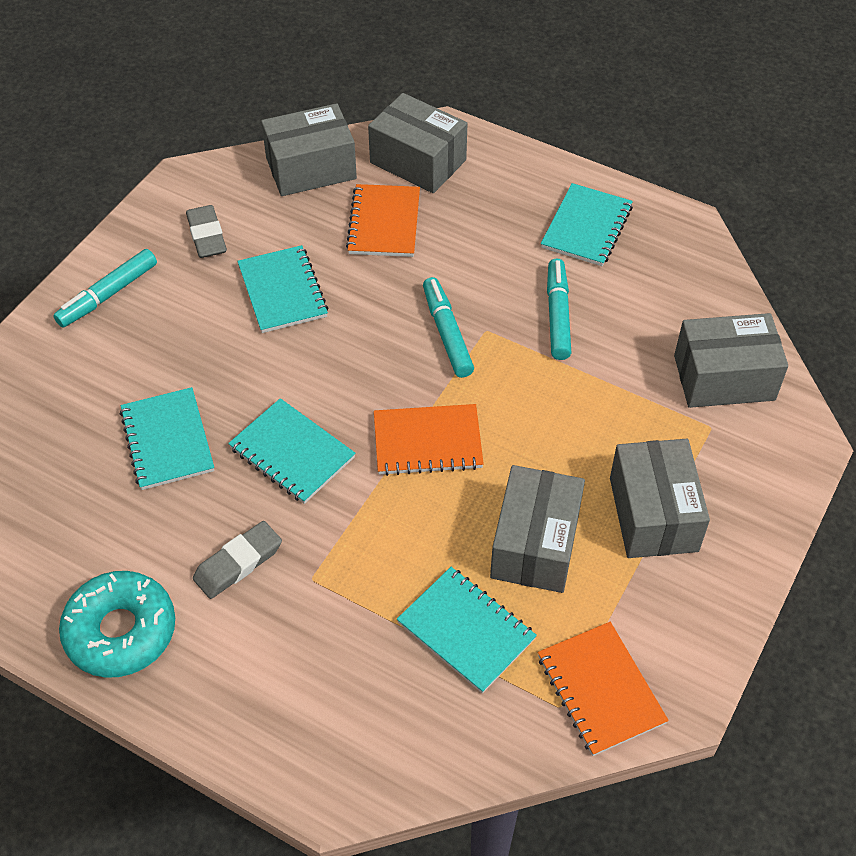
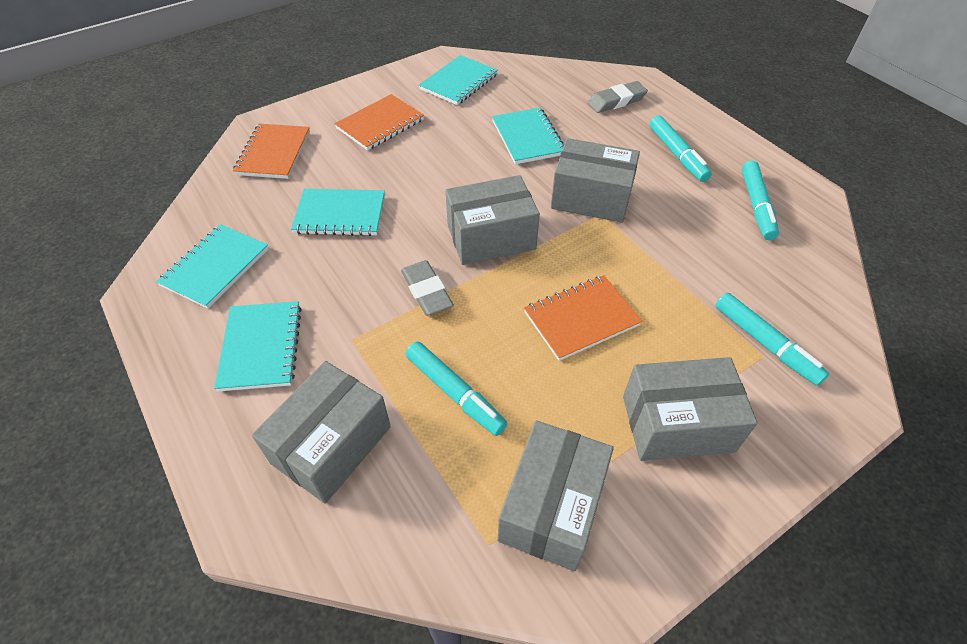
turquoise donut: 1 -> 0
turquoise marker: 3 -> 4

